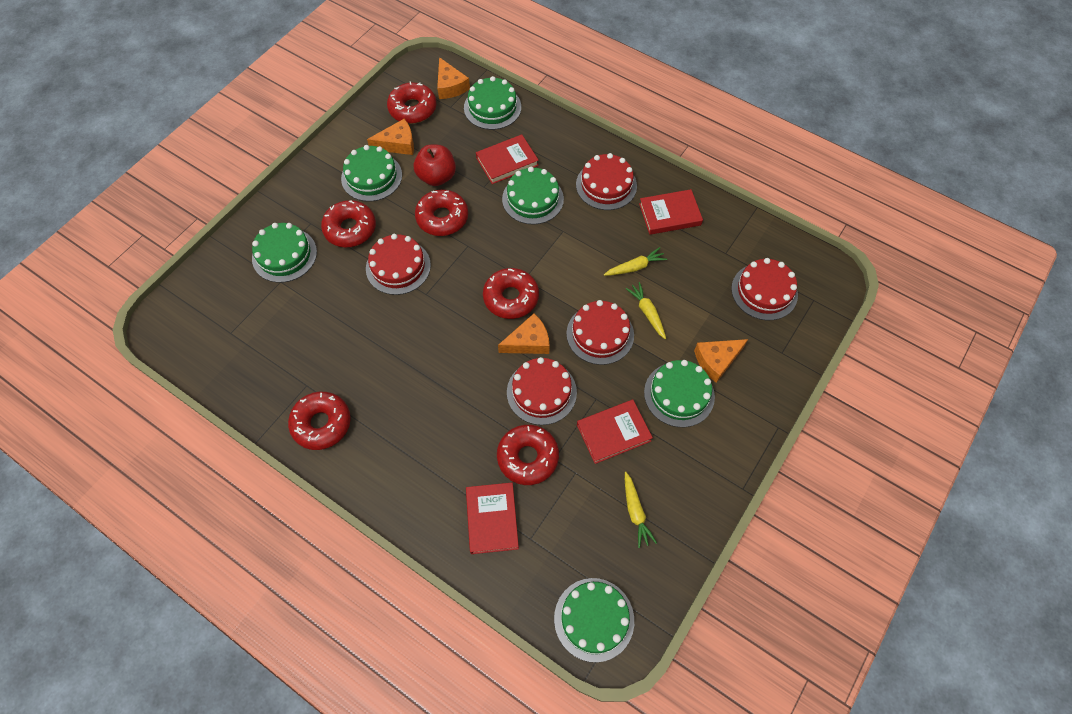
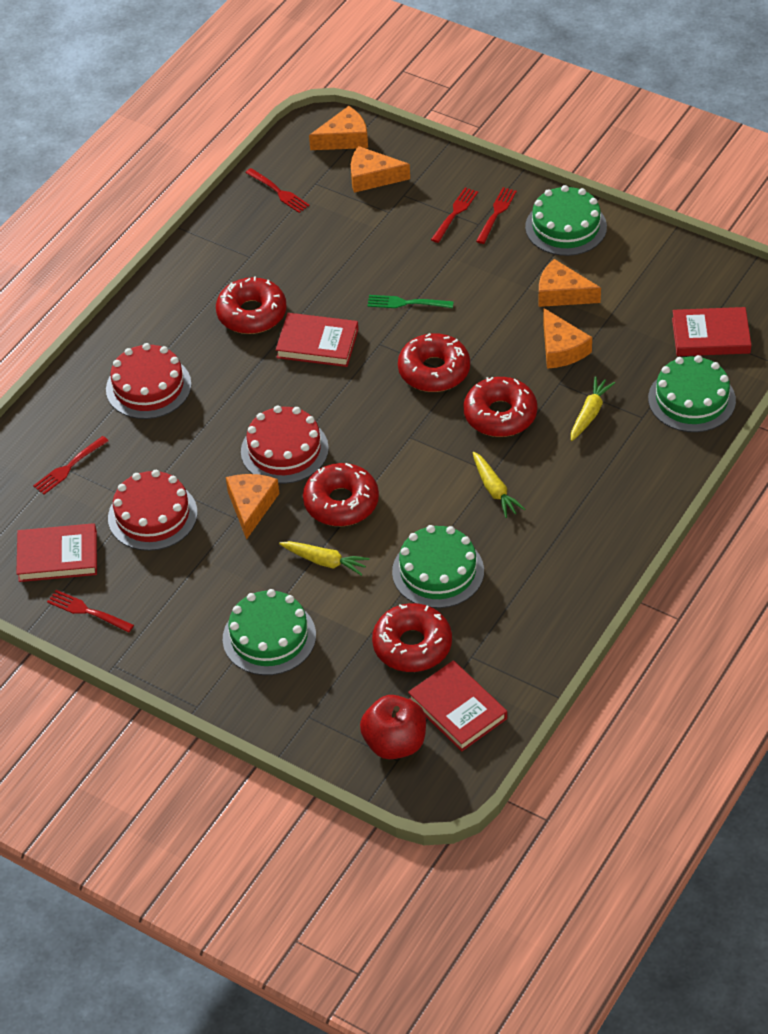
green cake: 6 -> 4
green fork: 0 -> 1
orange cheese: 4 -> 5
red cake: 5 -> 3
red donut: 6 -> 5
red fork: 0 -> 5

